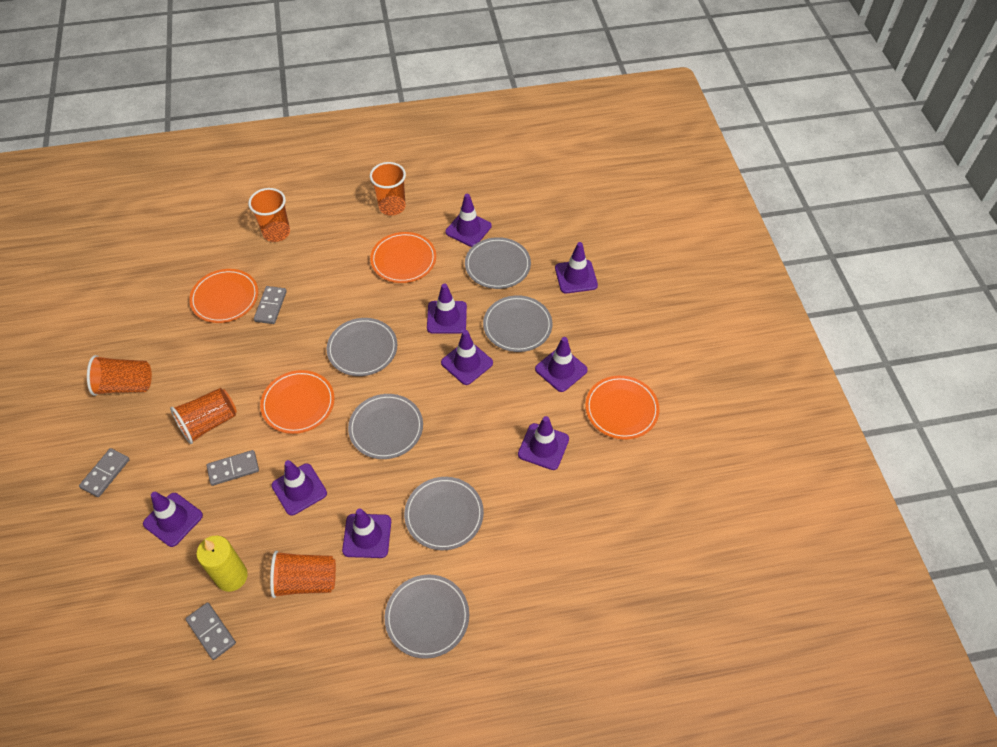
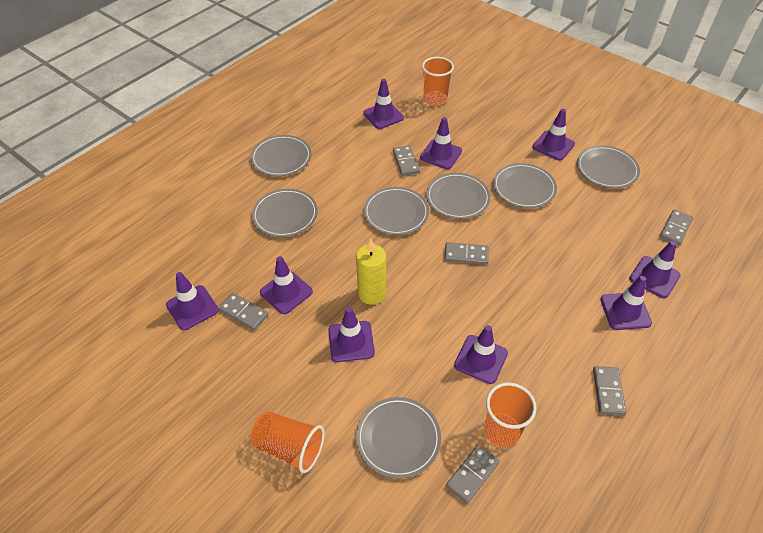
grey domino: 4 -> 6
grey plate: 6 -> 7
orange cup: 5 -> 3
orange plate: 4 -> 0

